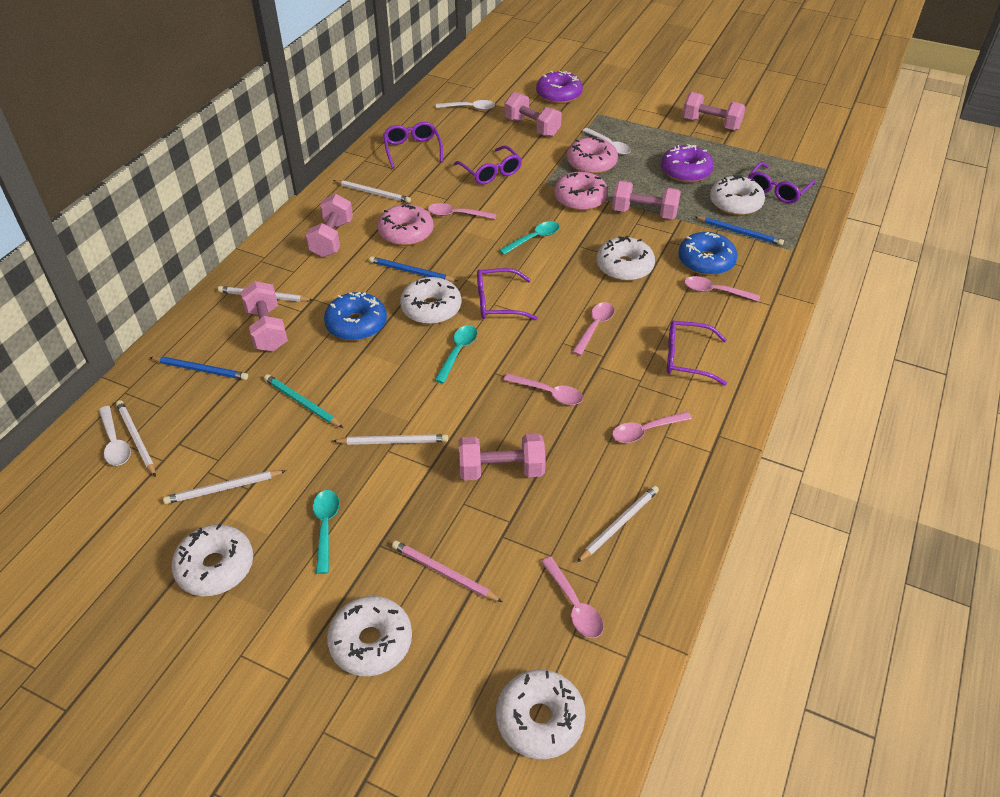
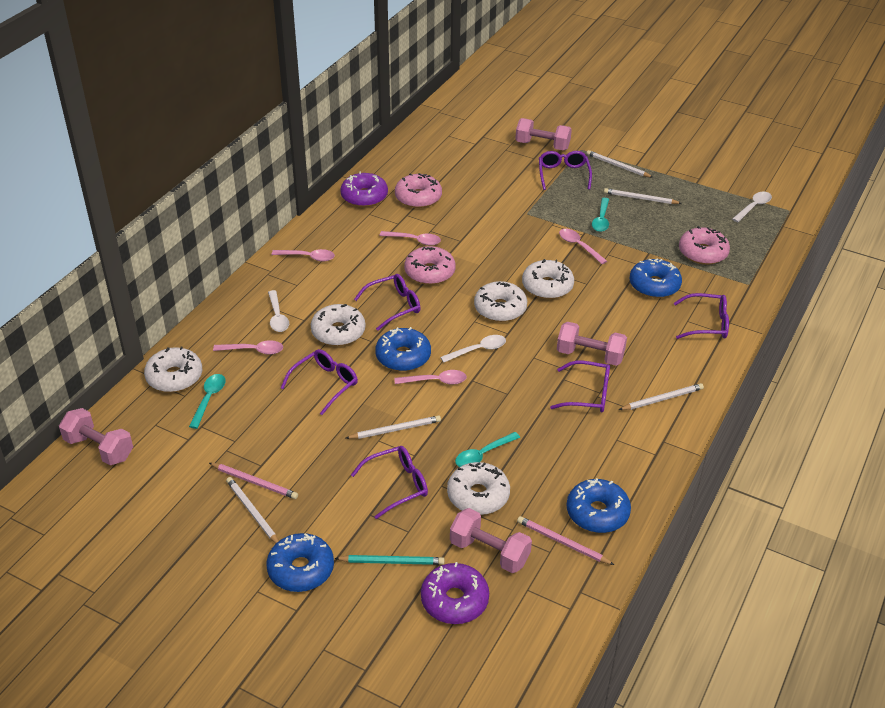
blue donut: 2 -> 4
blue pencil: 3 -> 0
pink dumbbell: 6 -> 4
pink pencil: 1 -> 2
pink spoon: 6 -> 5
purple glasses: 5 -> 6
white donut: 6 -> 5
white pencil: 6 -> 5

